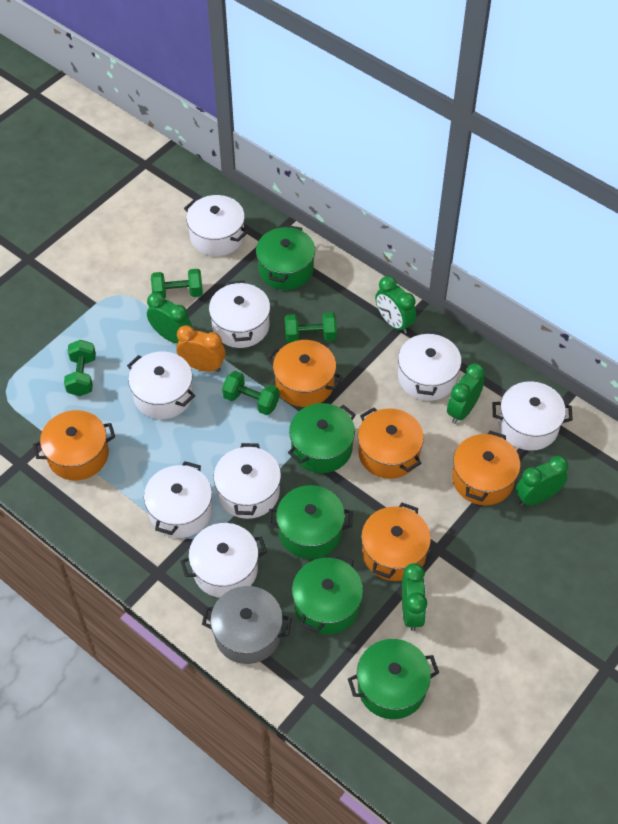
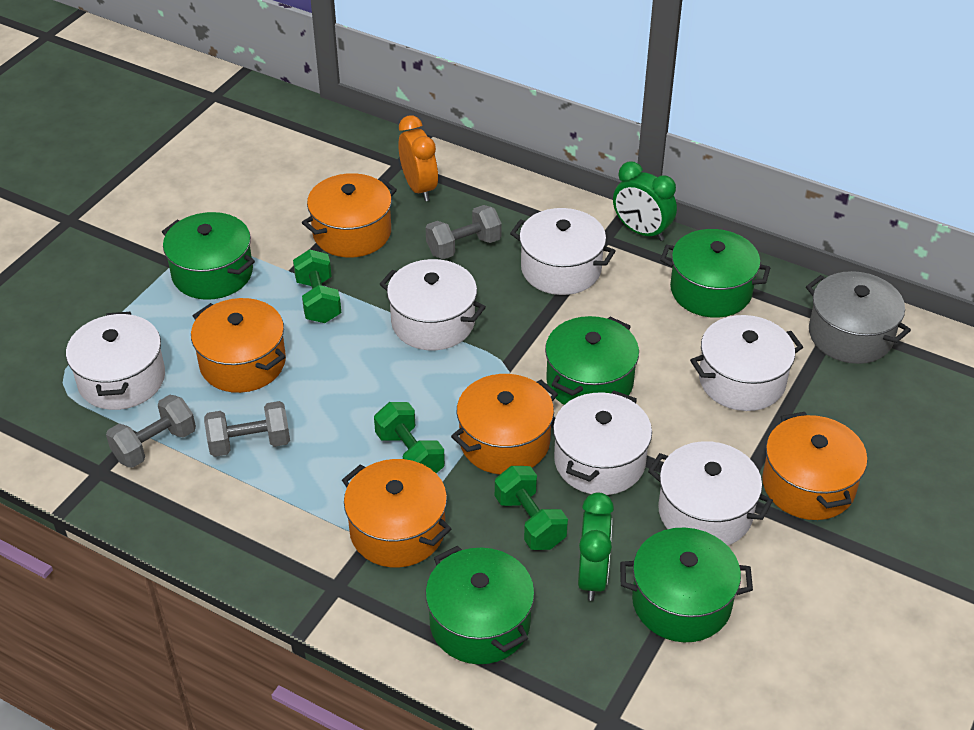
green clock: 5 -> 2
green dumbbell: 4 -> 3
grey dumbbell: 0 -> 3
white pot: 8 -> 6

